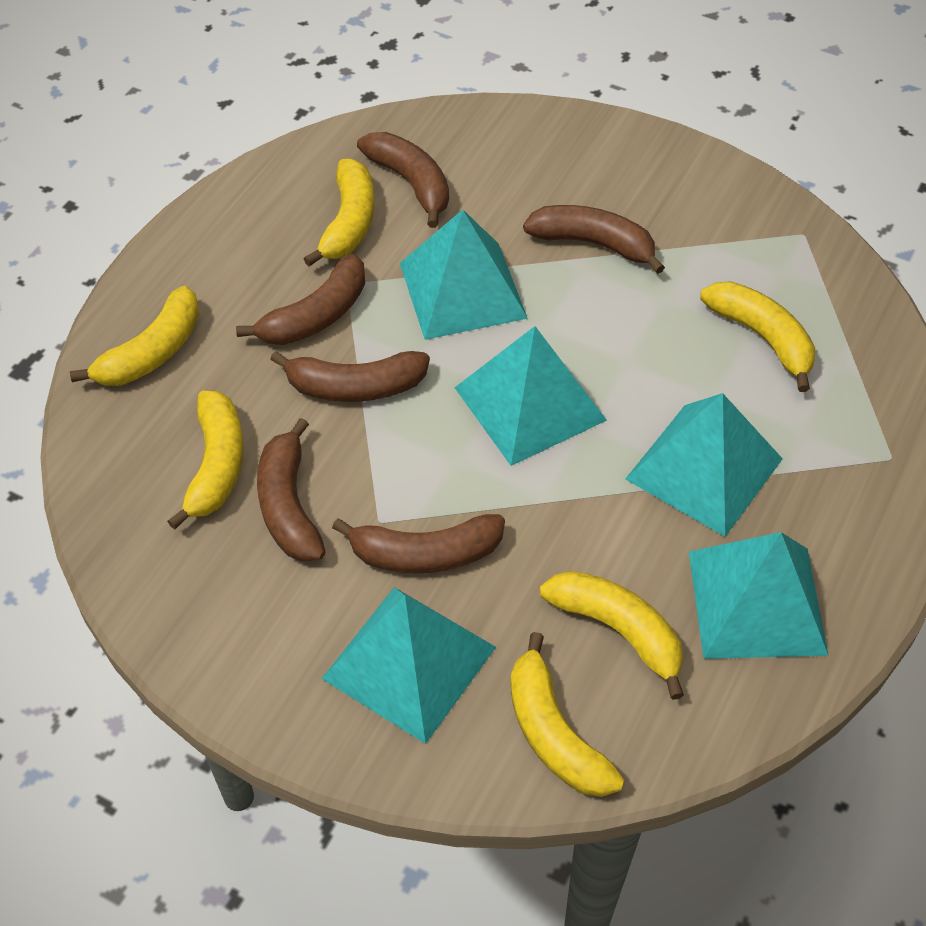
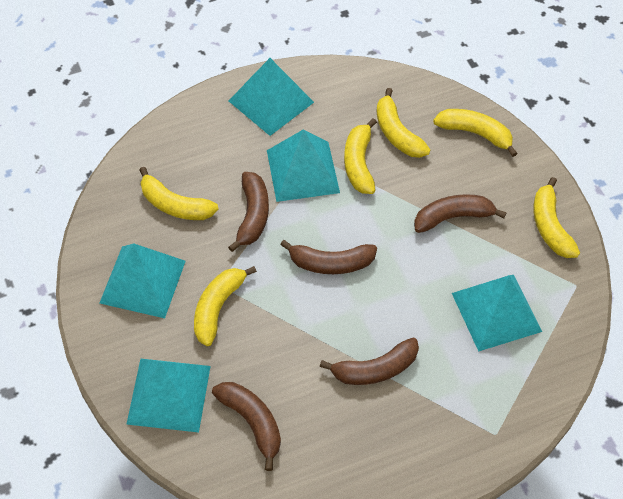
brown banana: 6 -> 5

